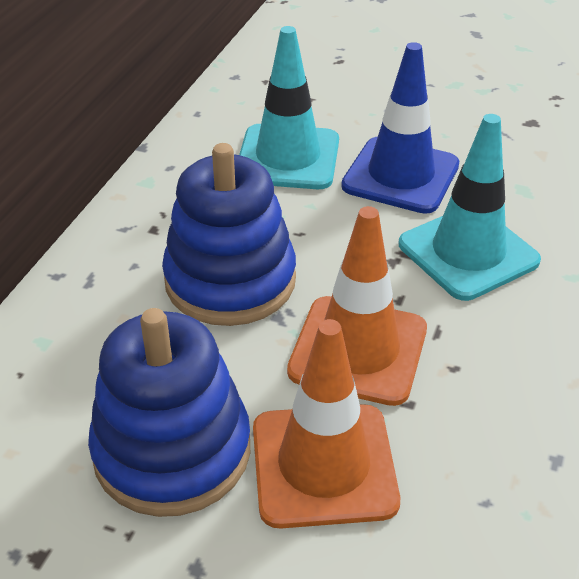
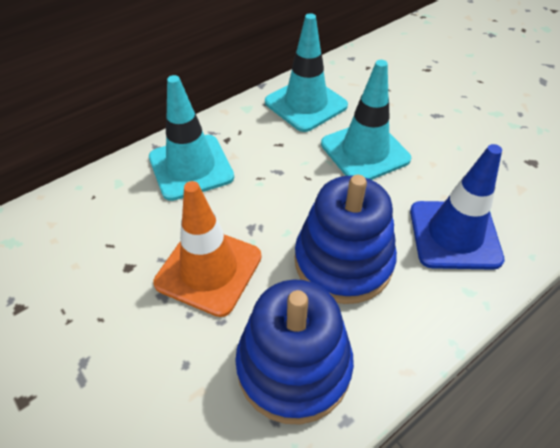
orange traffic cone: 2 -> 1
turquoise traffic cone: 2 -> 3

